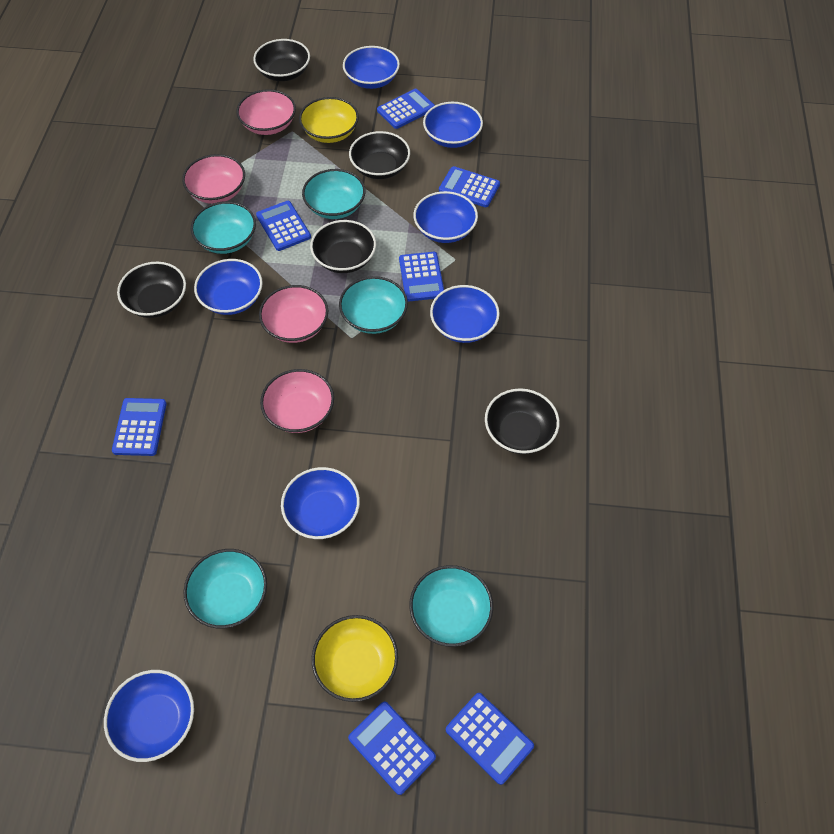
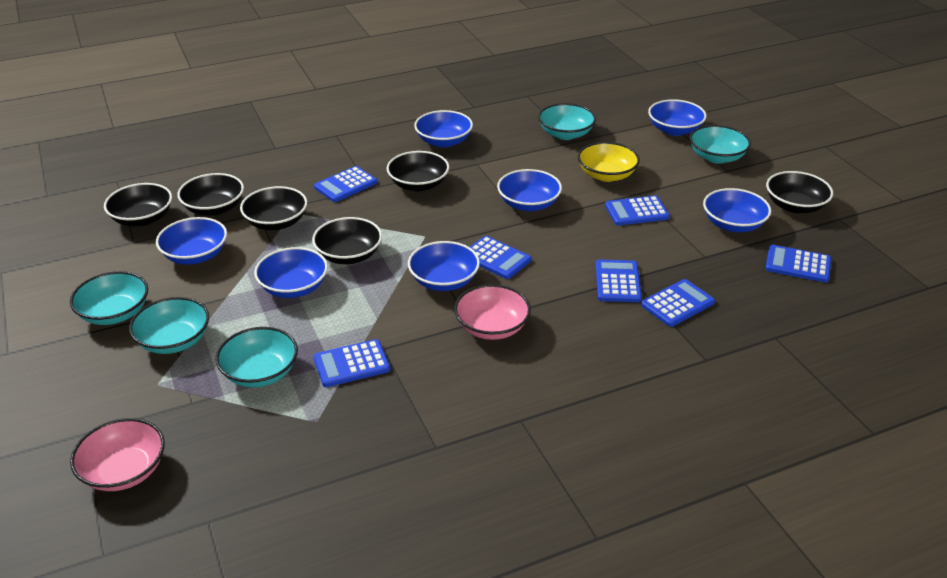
black bowl: 5 -> 6
pink bowl: 4 -> 2
yellow bowl: 2 -> 1

